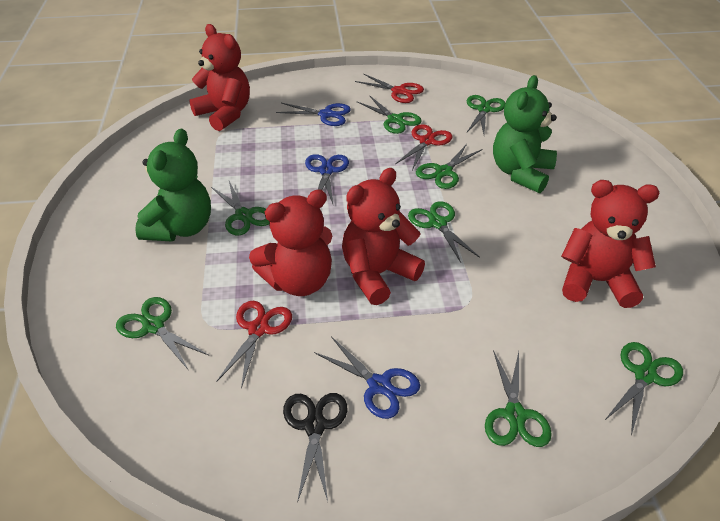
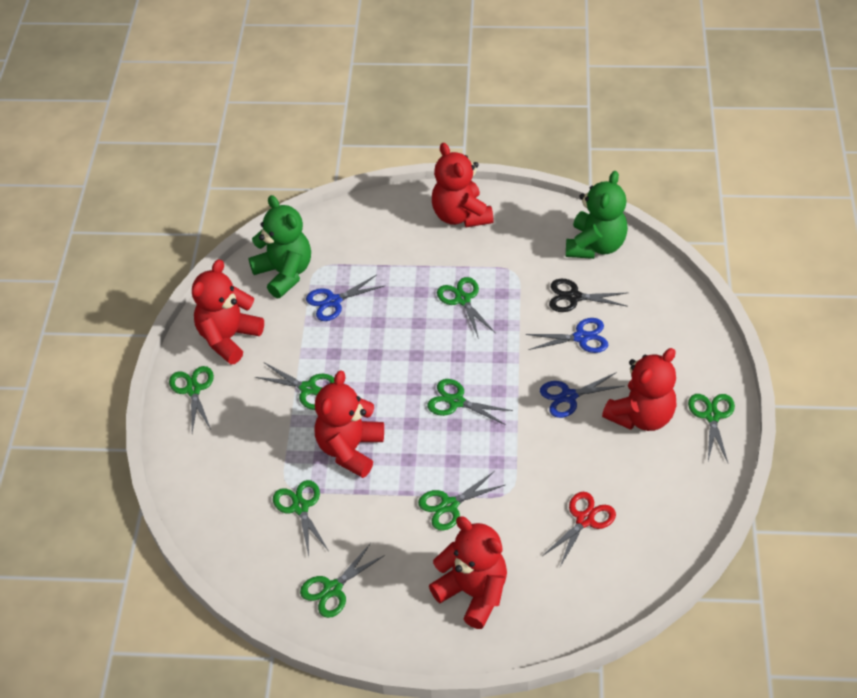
red scissors: 3 -> 1
red teddy bear: 4 -> 5

